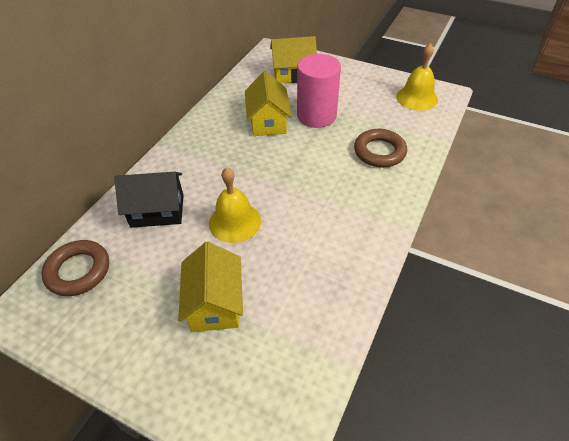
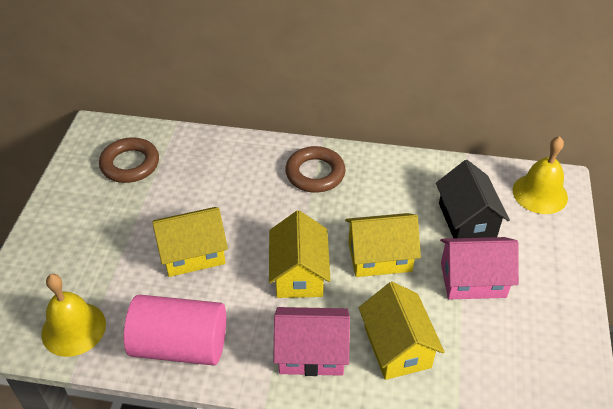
pink house: 0 -> 2
yellow house: 3 -> 4

